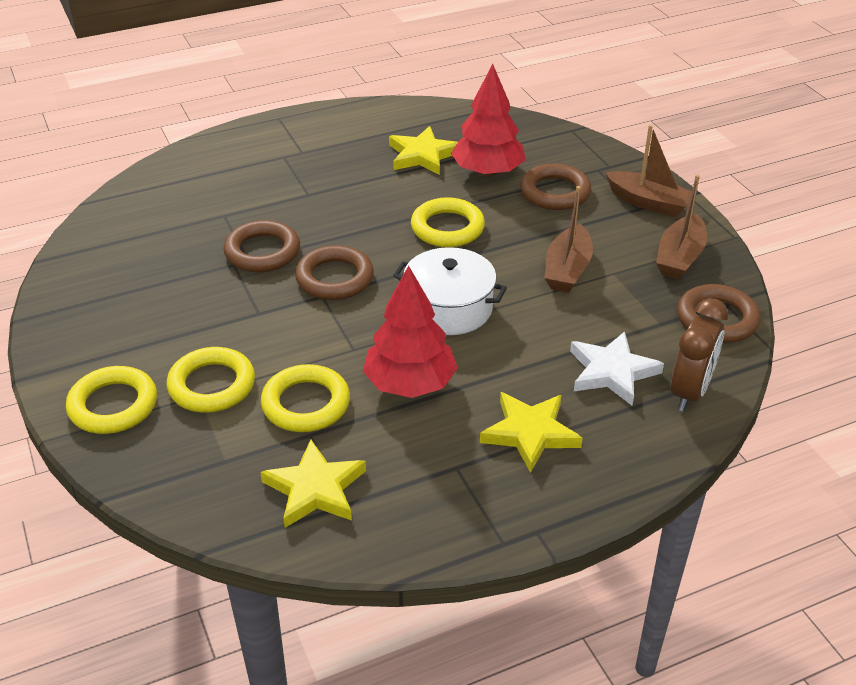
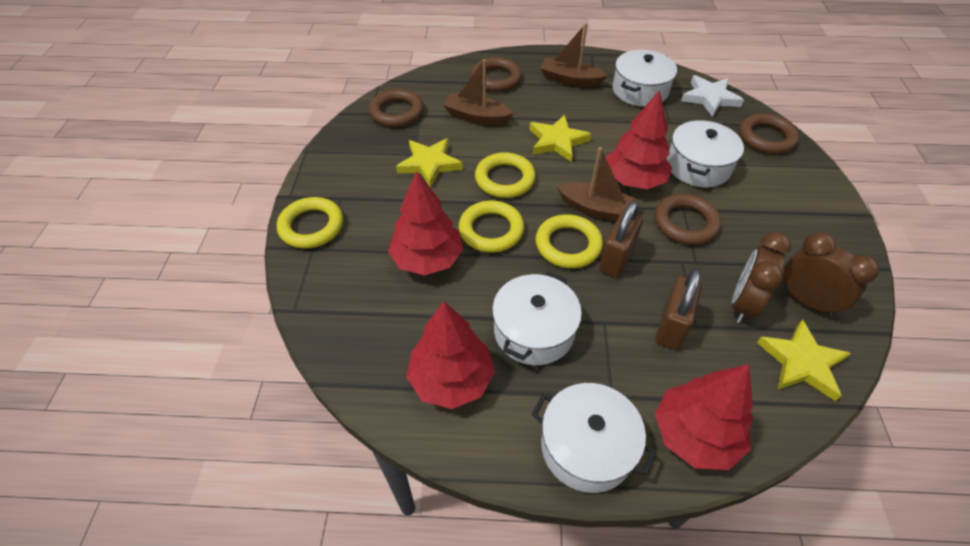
brown clock: 1 -> 2
brown padlock: 0 -> 2
red tree: 2 -> 4
white pot: 1 -> 4

